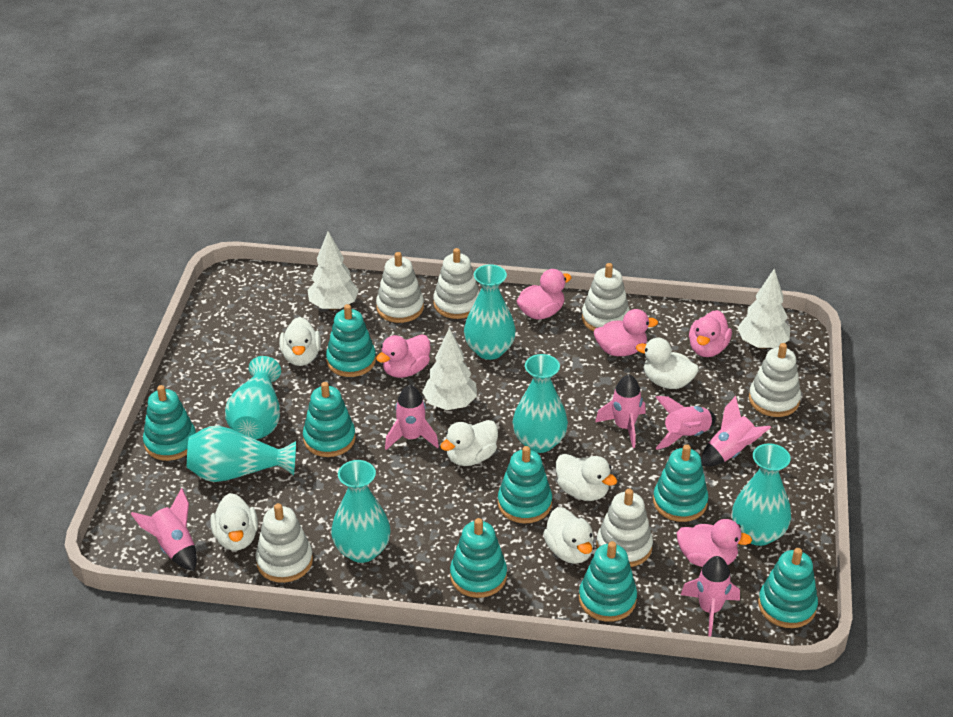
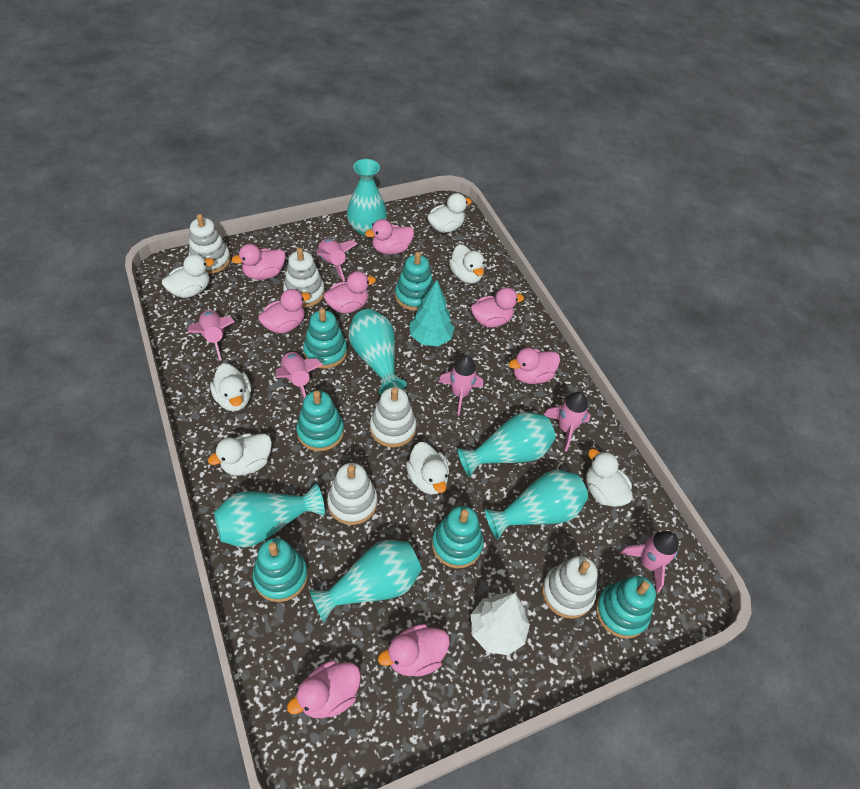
pink duck: 5 -> 8
turquoise stacking toy: 8 -> 6
turquoise tree: 0 -> 1
white duck: 6 -> 7
white stacking toy: 6 -> 5
white tree: 3 -> 1

